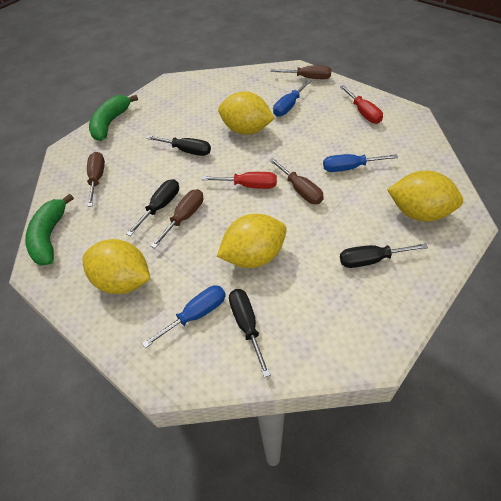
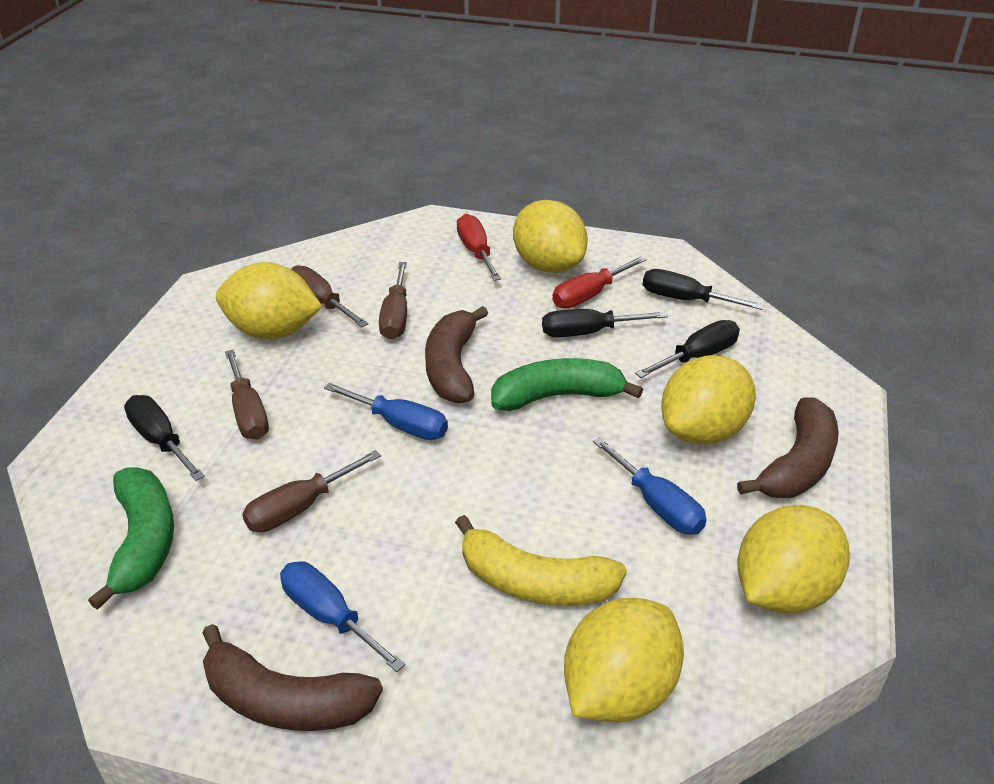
brown banana: 0 -> 3
yellow banana: 0 -> 1
yellow lemon: 4 -> 5

